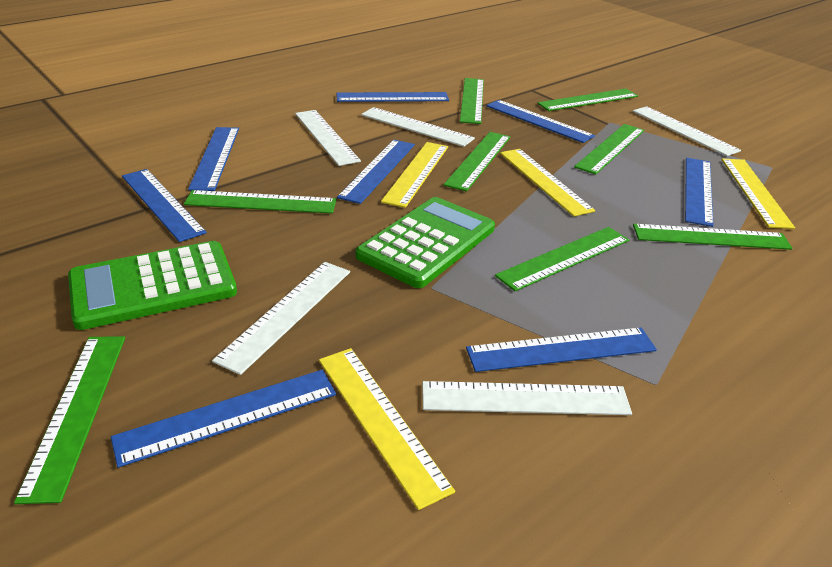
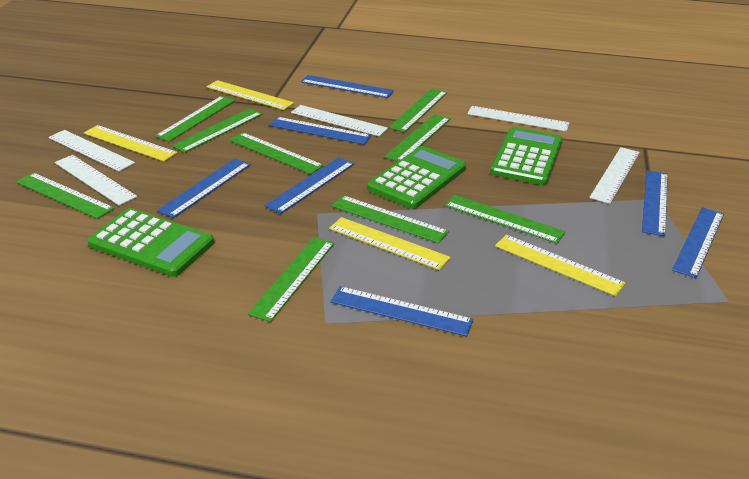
blue ruler: 8 -> 7
green calculator: 2 -> 3
green ruler: 8 -> 9

